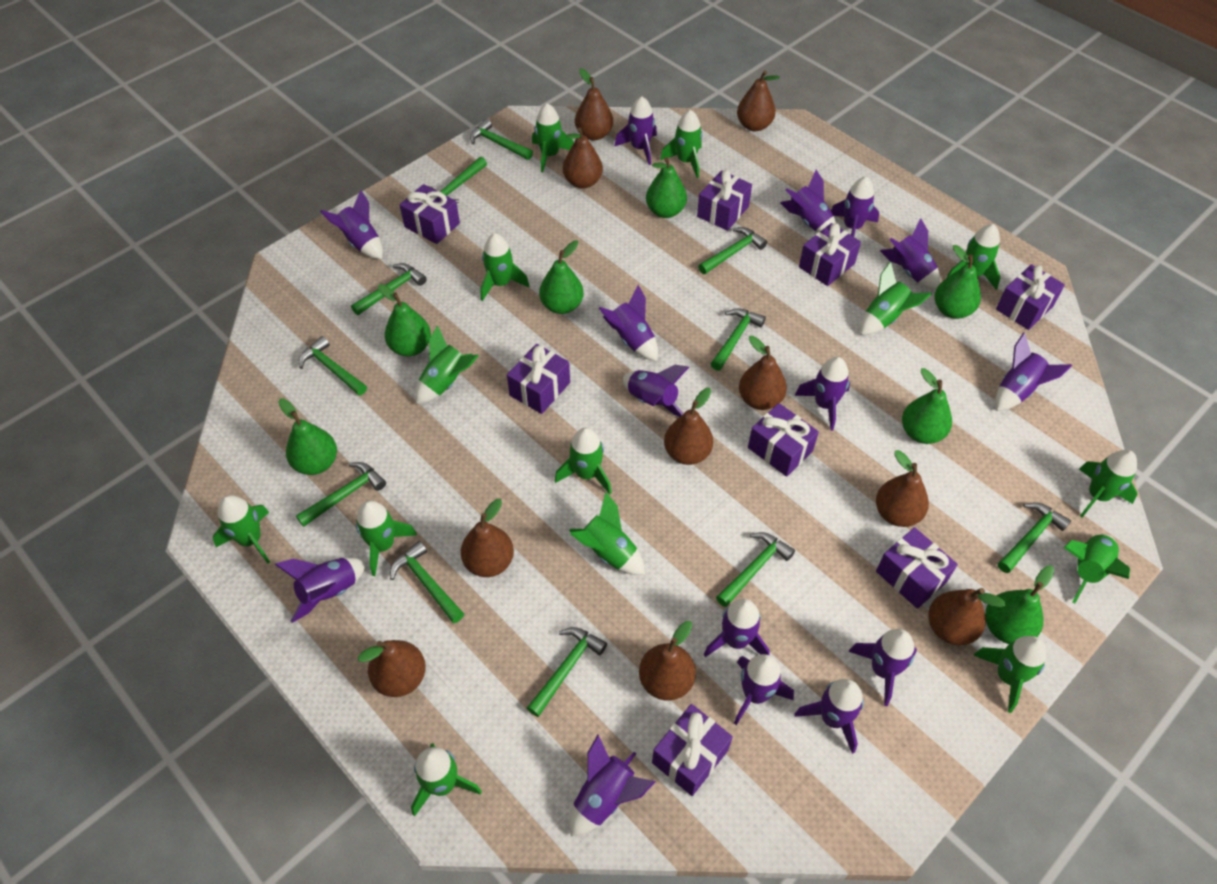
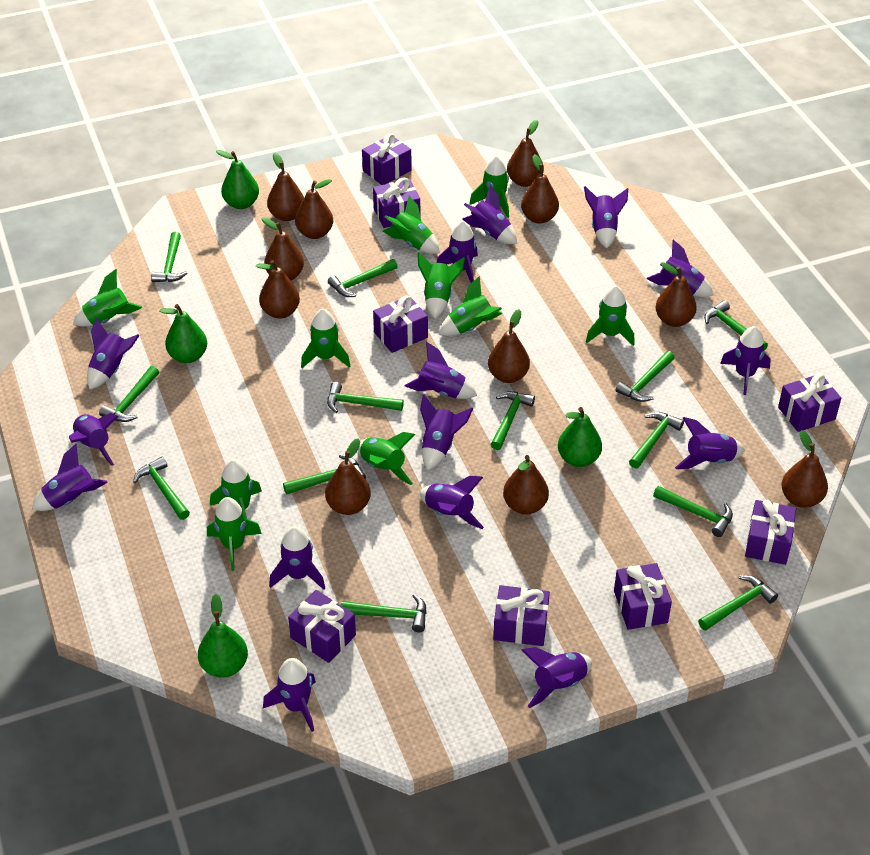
brown pear: 10 -> 11
green hammer: 11 -> 13
green pear: 7 -> 4
green rocket: 14 -> 10

